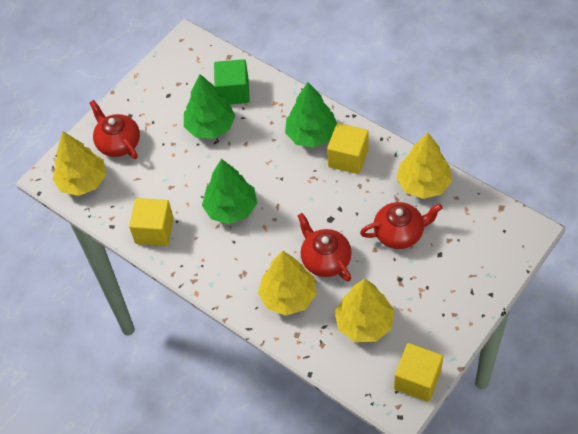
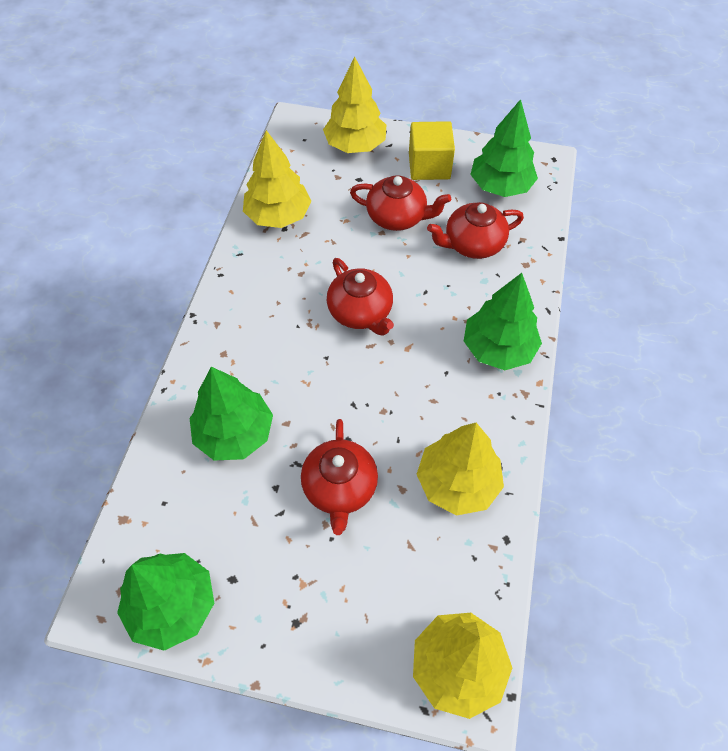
green cube: 1 -> 0
green tree: 3 -> 4
red teapot: 3 -> 4
yellow cube: 3 -> 1

